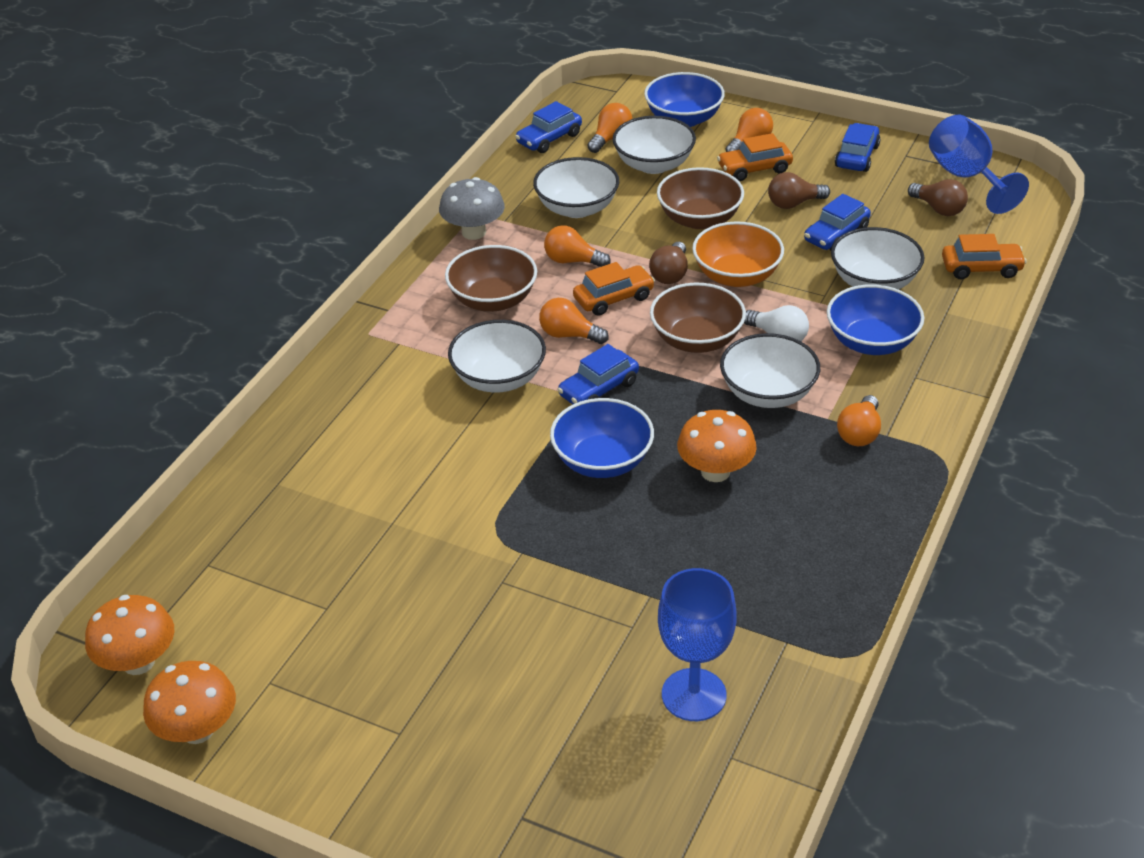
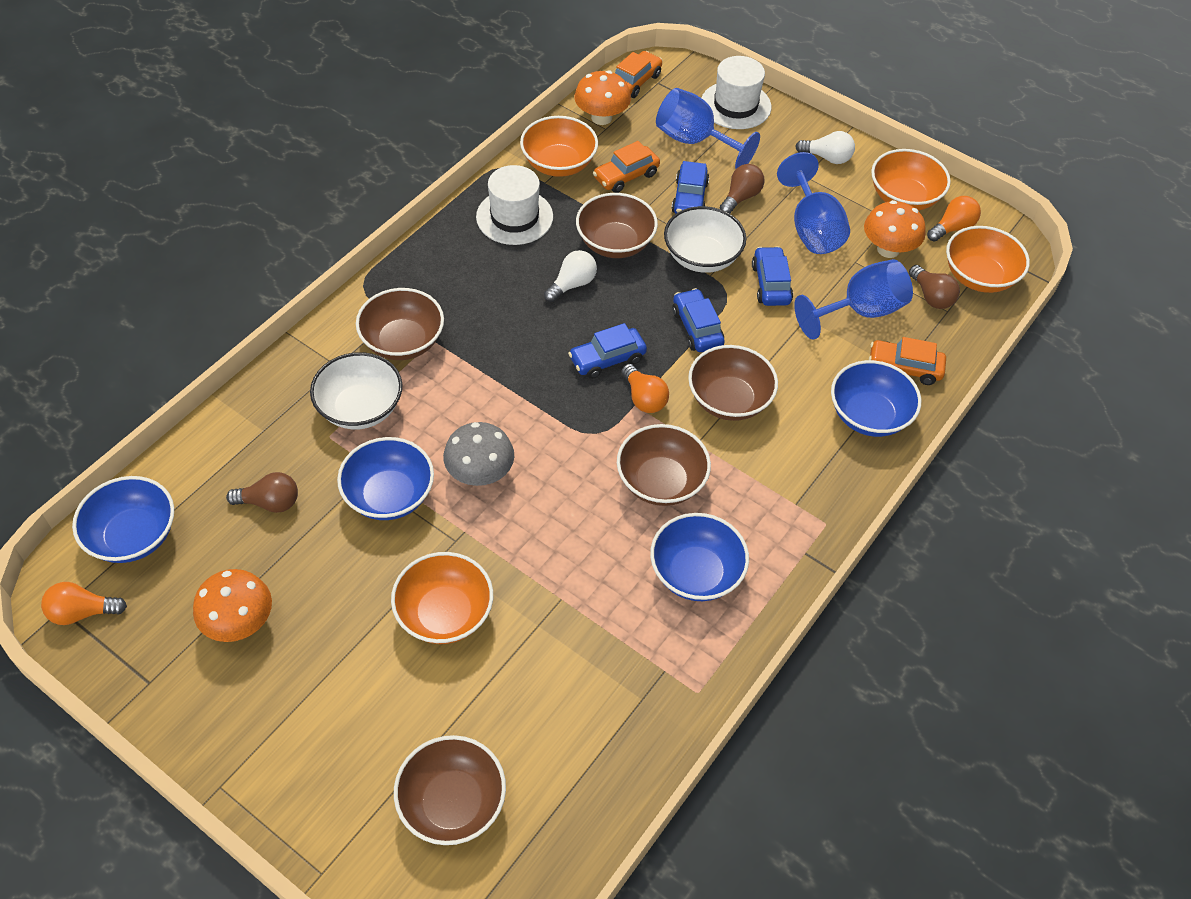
blue bowl: 3 -> 4
blue goblet: 2 -> 3
brown bowl: 3 -> 5
orange bowl: 1 -> 4
orange light bulb: 5 -> 3
white bowl: 5 -> 2
white hat: 0 -> 2
white light bulb: 1 -> 2

